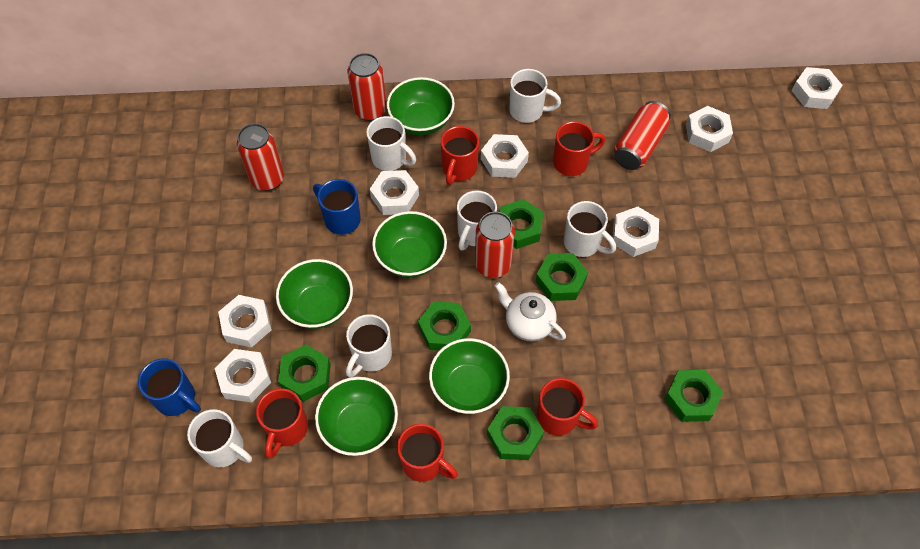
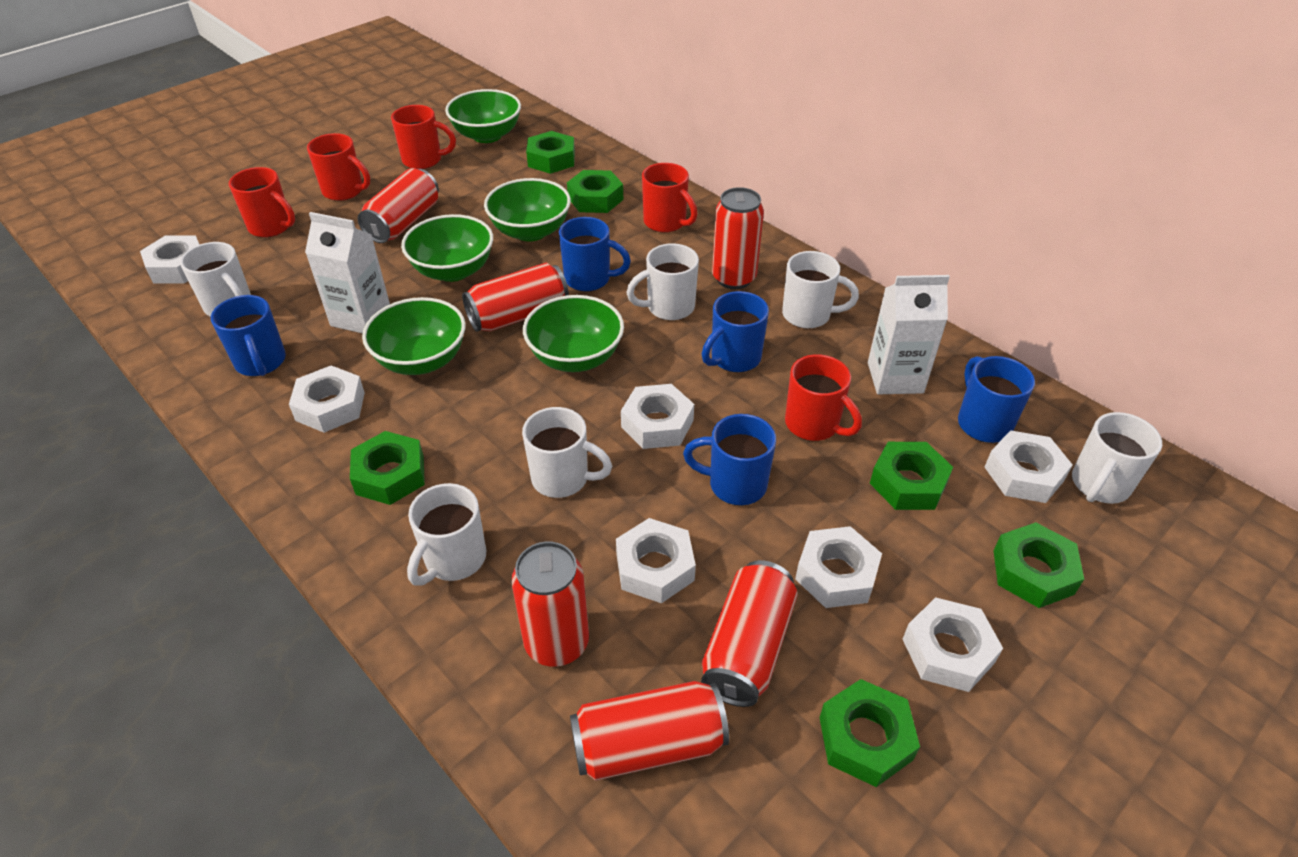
blue mug: 2 -> 5
red can: 4 -> 6
white carton: 0 -> 2
white teapot: 1 -> 0

